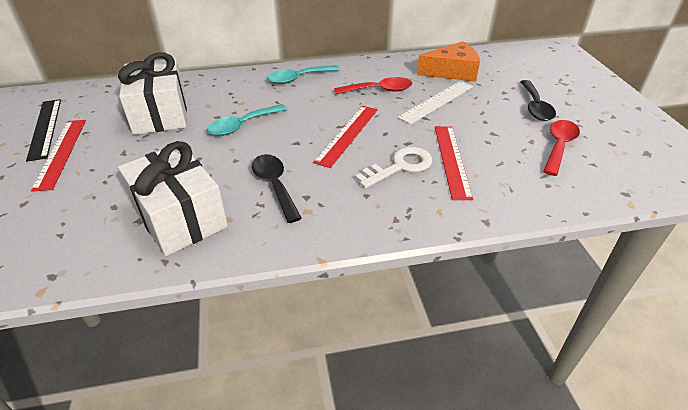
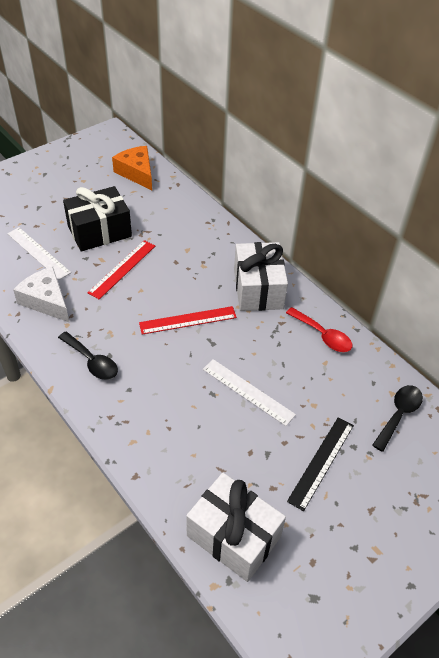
black gift: 0 -> 1
red ruler: 3 -> 2
red spoon: 2 -> 1
turquoise spoon: 2 -> 0
white cheese: 0 -> 1
white key: 1 -> 0
white ruler: 1 -> 2

